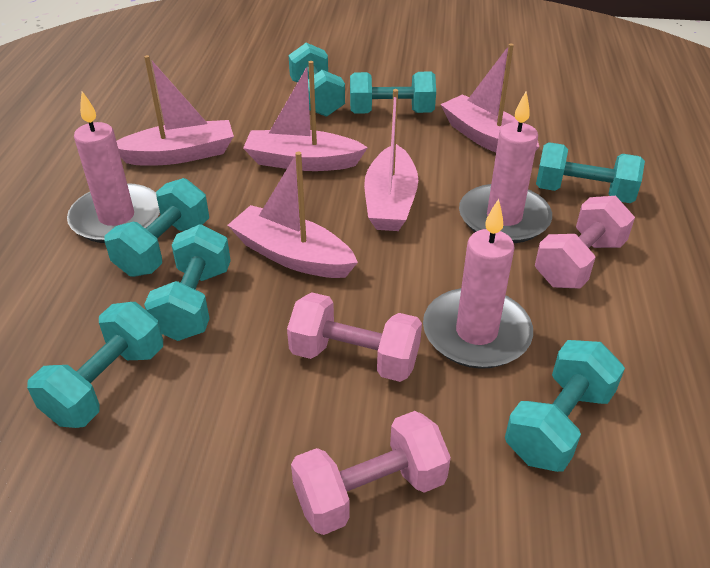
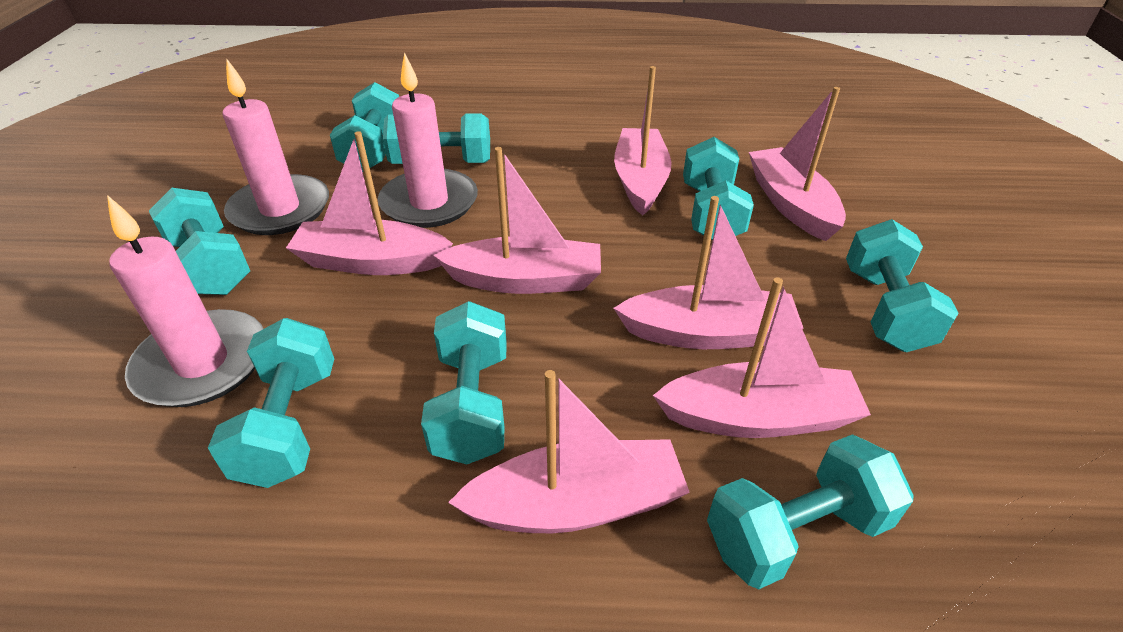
pink boat: 5 -> 7
pink dumbbell: 3 -> 0
turquoise dumbbell: 7 -> 8

